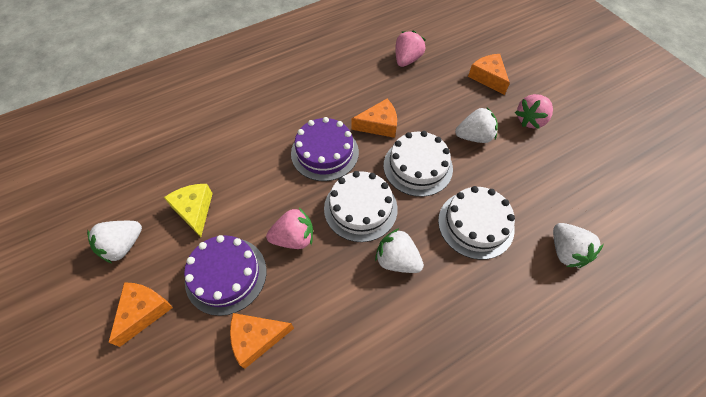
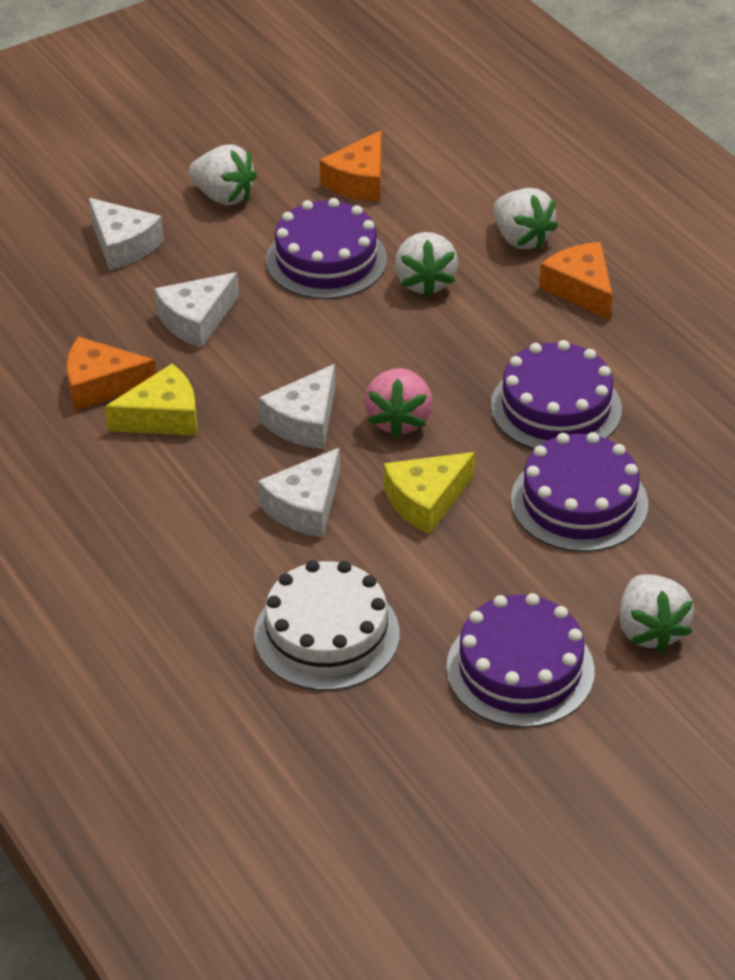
orange cheese: 4 -> 3
pink strawberry: 3 -> 1
purple cake: 2 -> 4
white cake: 3 -> 1
white cheese: 0 -> 4
yellow cheese: 1 -> 2

